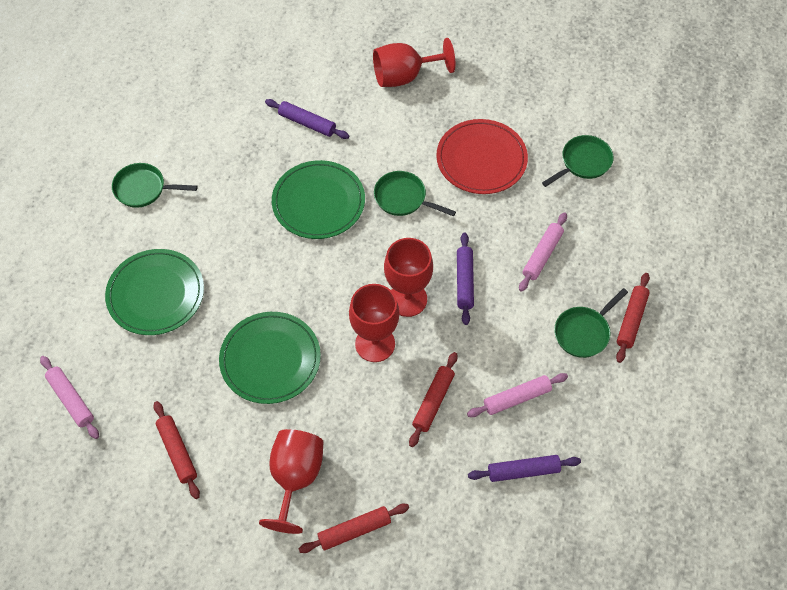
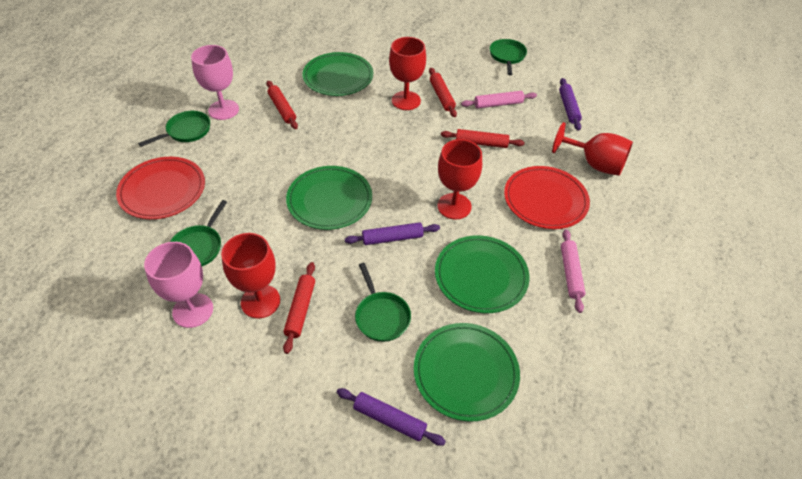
green plate: 3 -> 4
pink goblet: 0 -> 2
pink rolling pin: 3 -> 2
red plate: 1 -> 2

